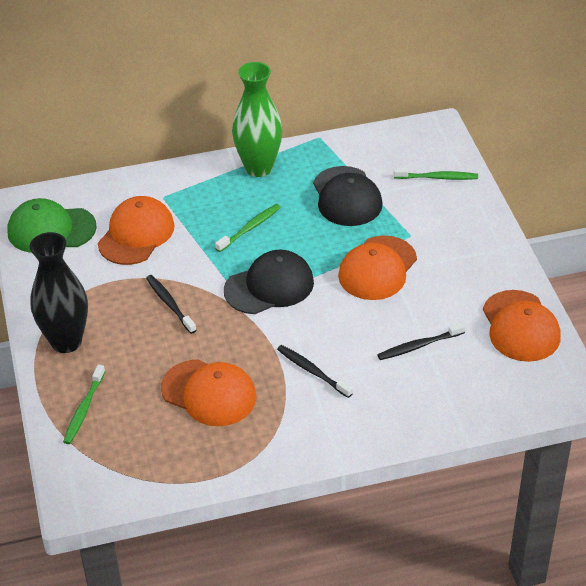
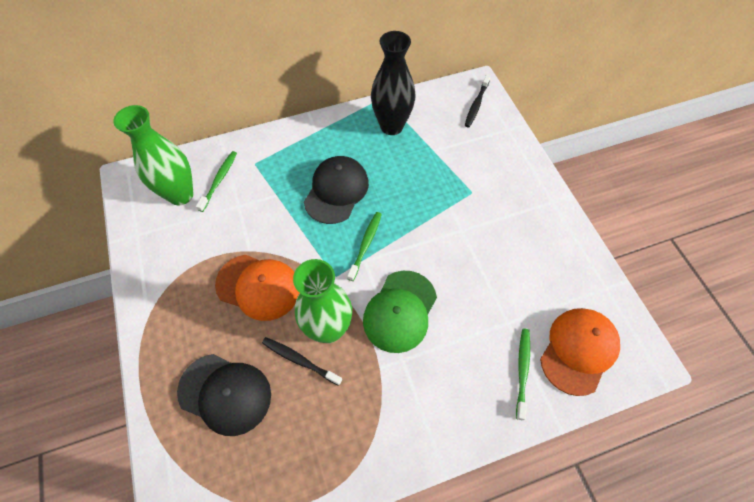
black toothbrush: 3 -> 2
green vase: 1 -> 2
orange cap: 4 -> 2

